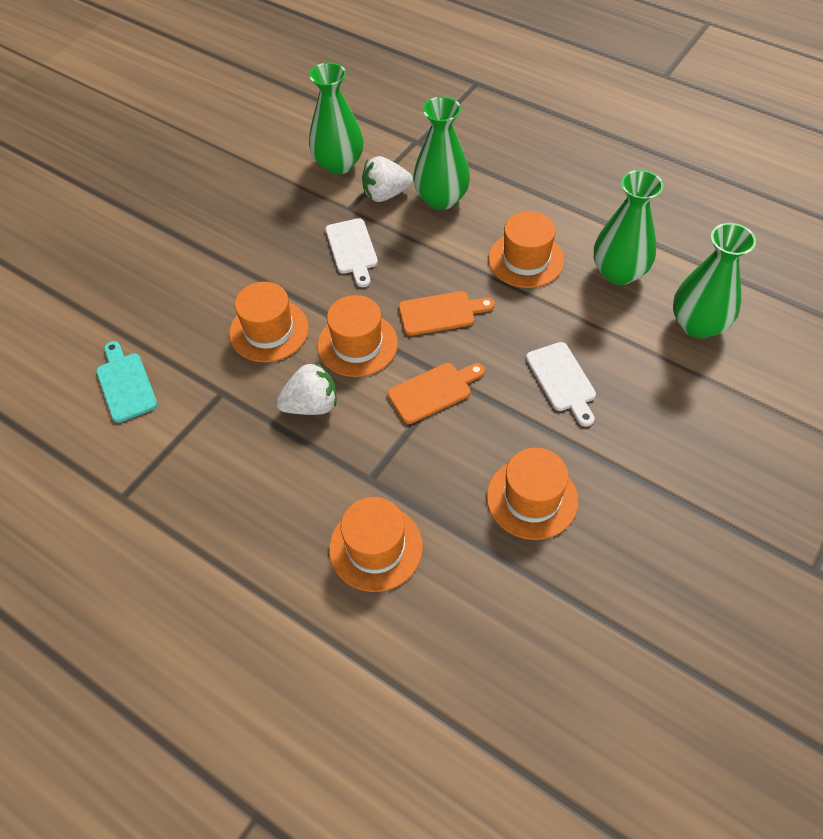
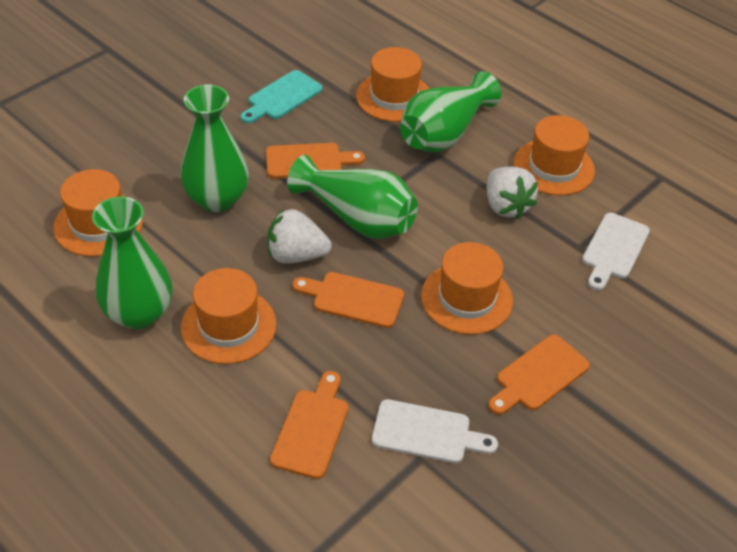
orange cutting board: 2 -> 4

